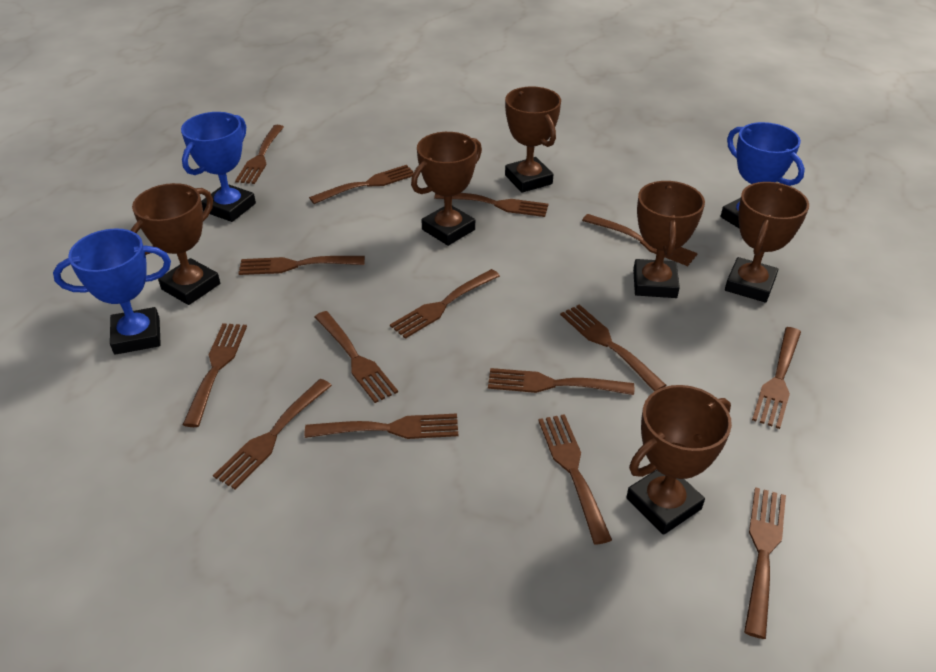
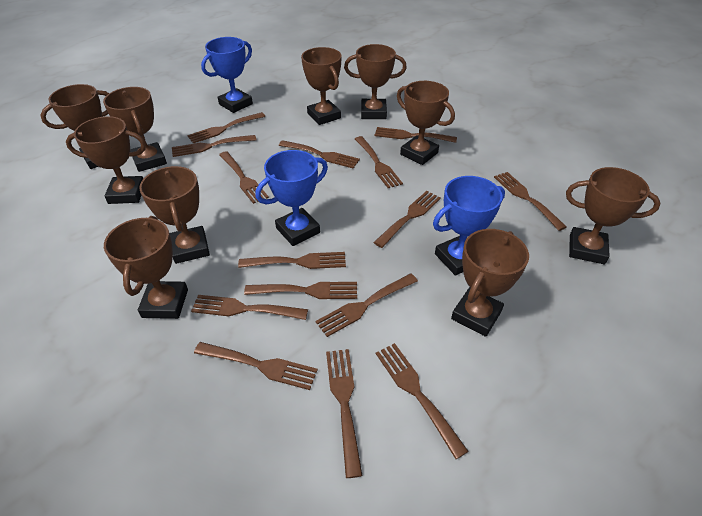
brown trophy: 6 -> 10

